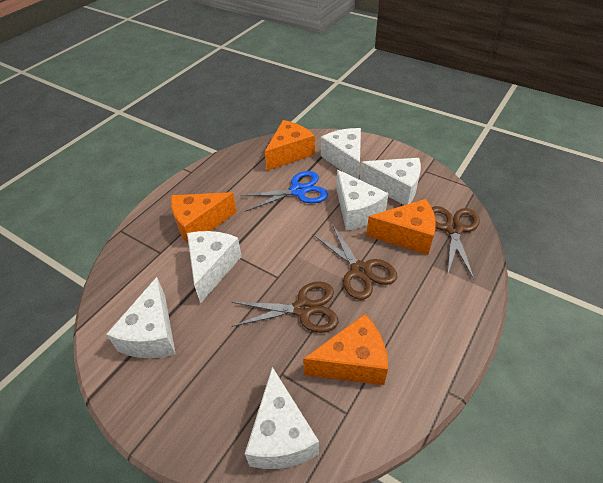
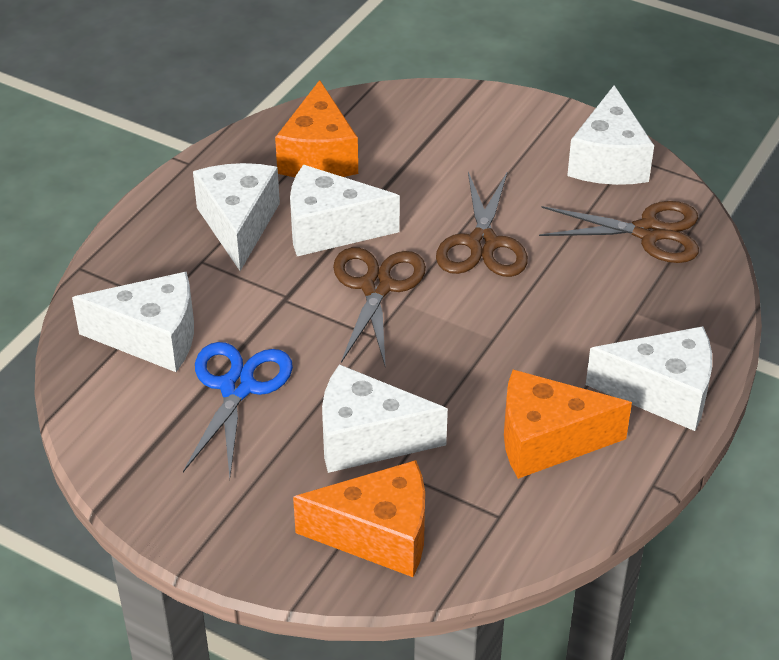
orange cheese: 4 -> 3

